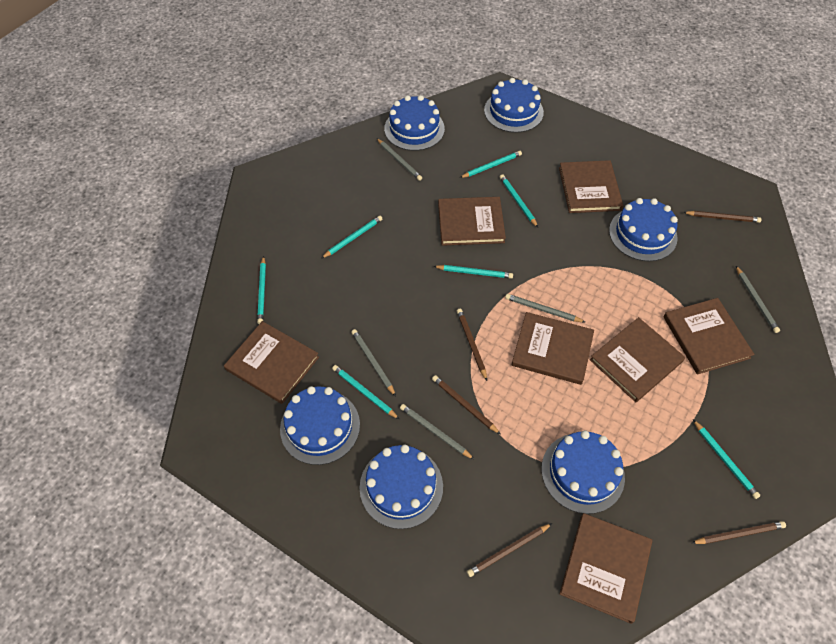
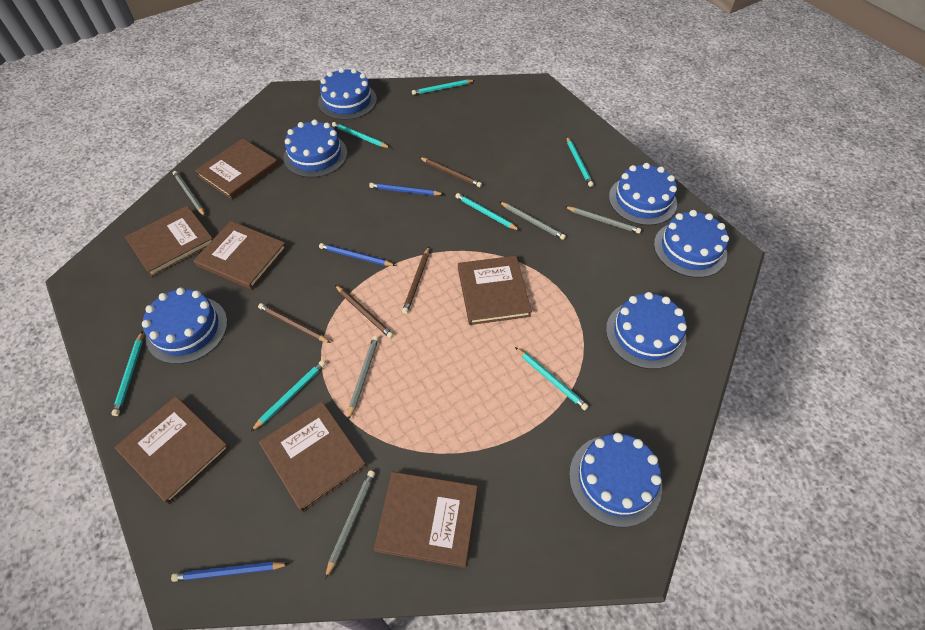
blue cake: 6 -> 7
blue pencil: 0 -> 3
brown pencil: 5 -> 4

